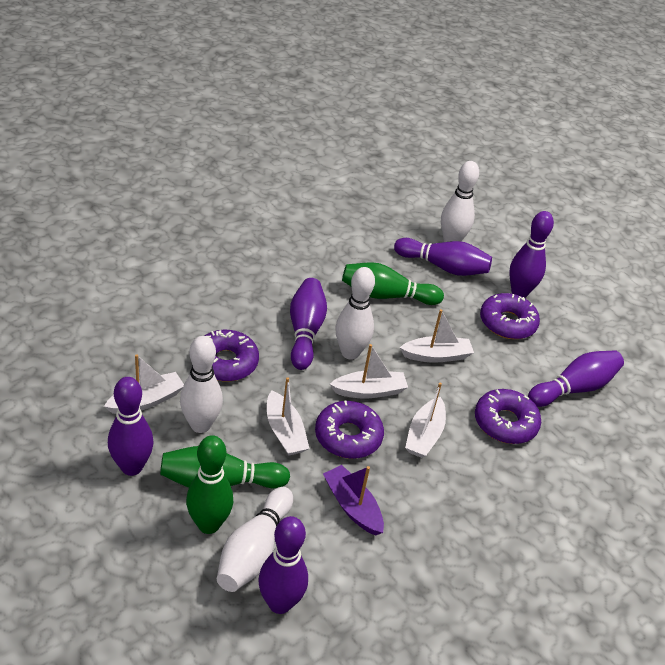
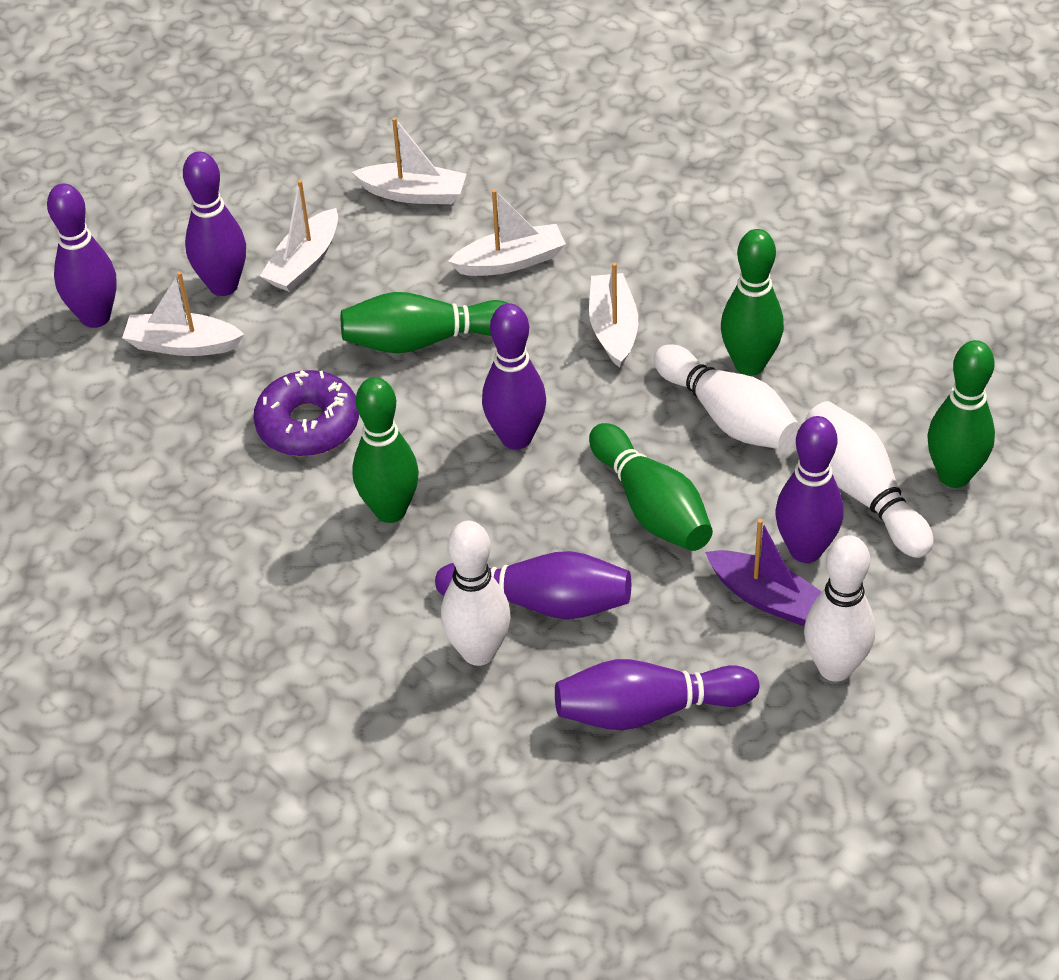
green bowling pin: 3 -> 5
purple donut: 4 -> 1

